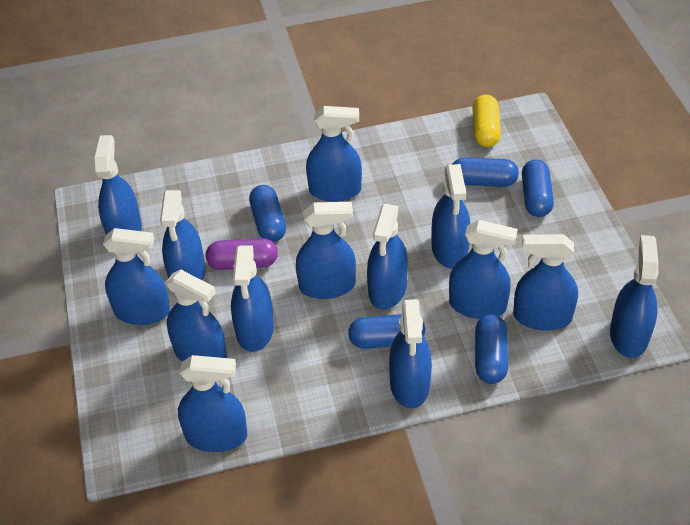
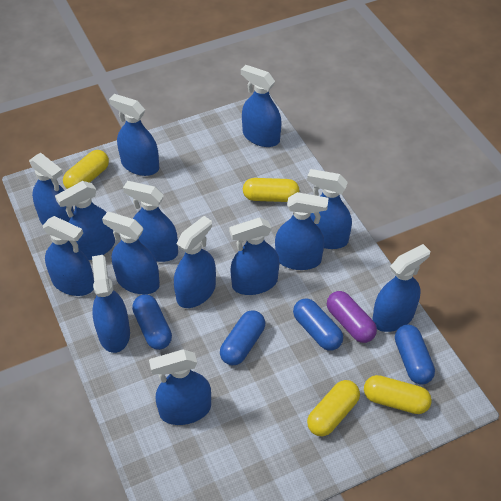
blue capsule: 5 -> 4
yellow capsule: 1 -> 4

